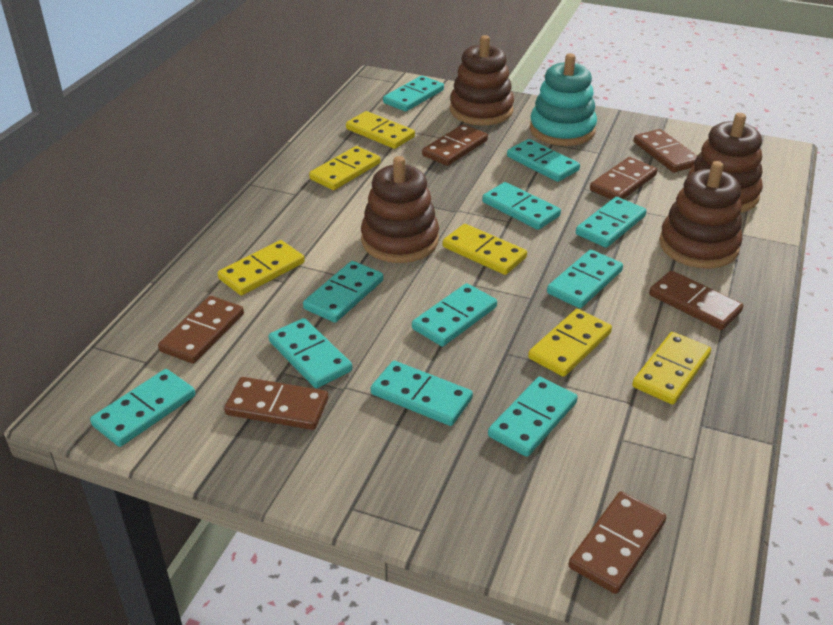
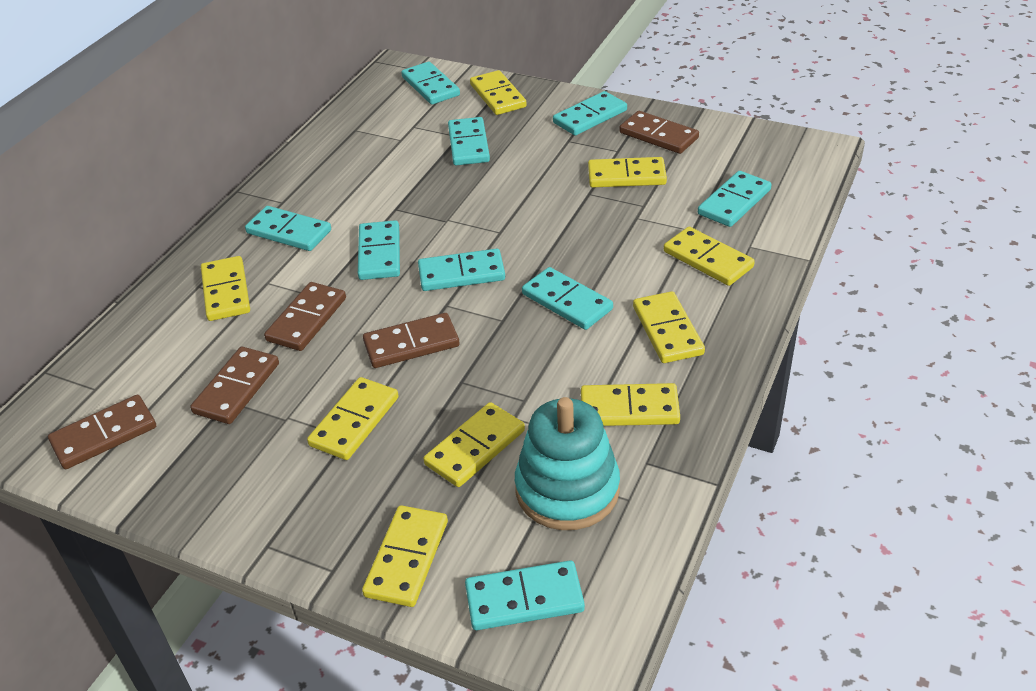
brown domino: 7 -> 5
brown stacking toy: 4 -> 0
turquoise domino: 11 -> 9
yellow domino: 6 -> 9

